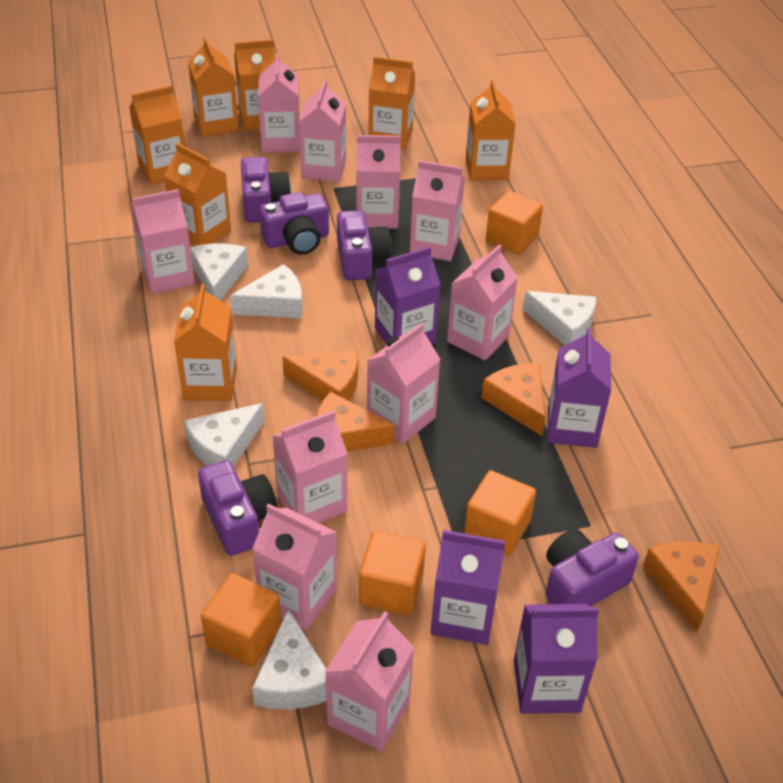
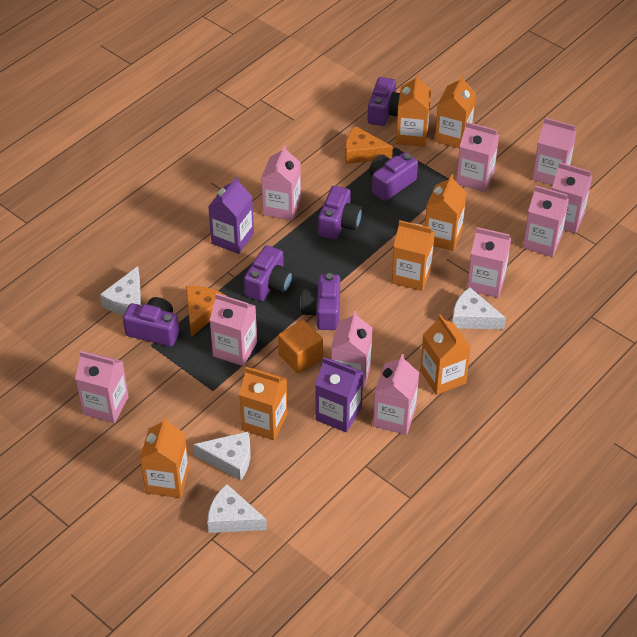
orange cheese: 4 -> 2
orange cube: 4 -> 1
purple camera: 5 -> 6
purple carton: 4 -> 2
white cheese: 5 -> 4

